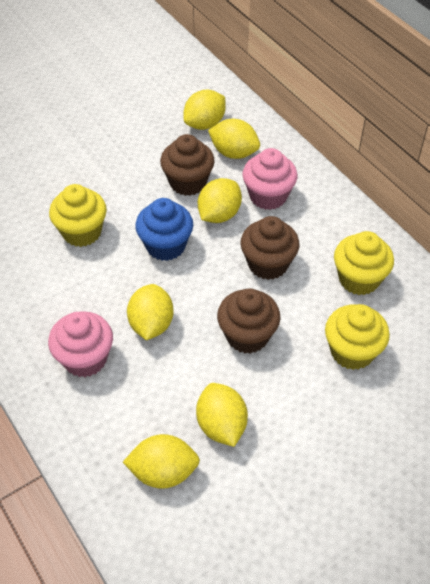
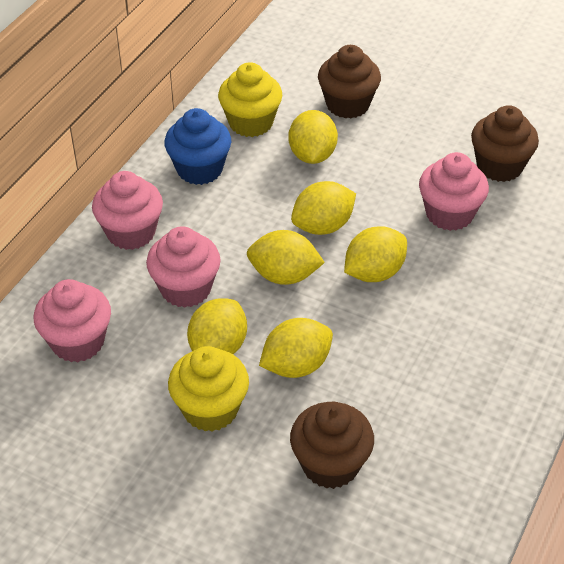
pink cupcake: 2 -> 4
yellow cupcake: 3 -> 2

